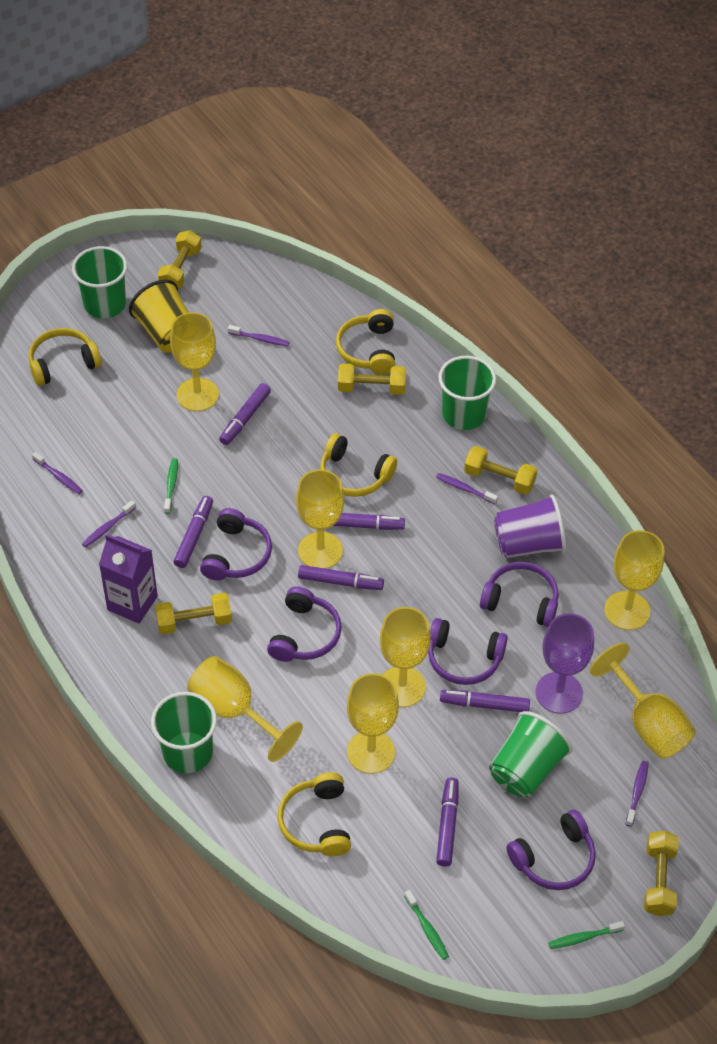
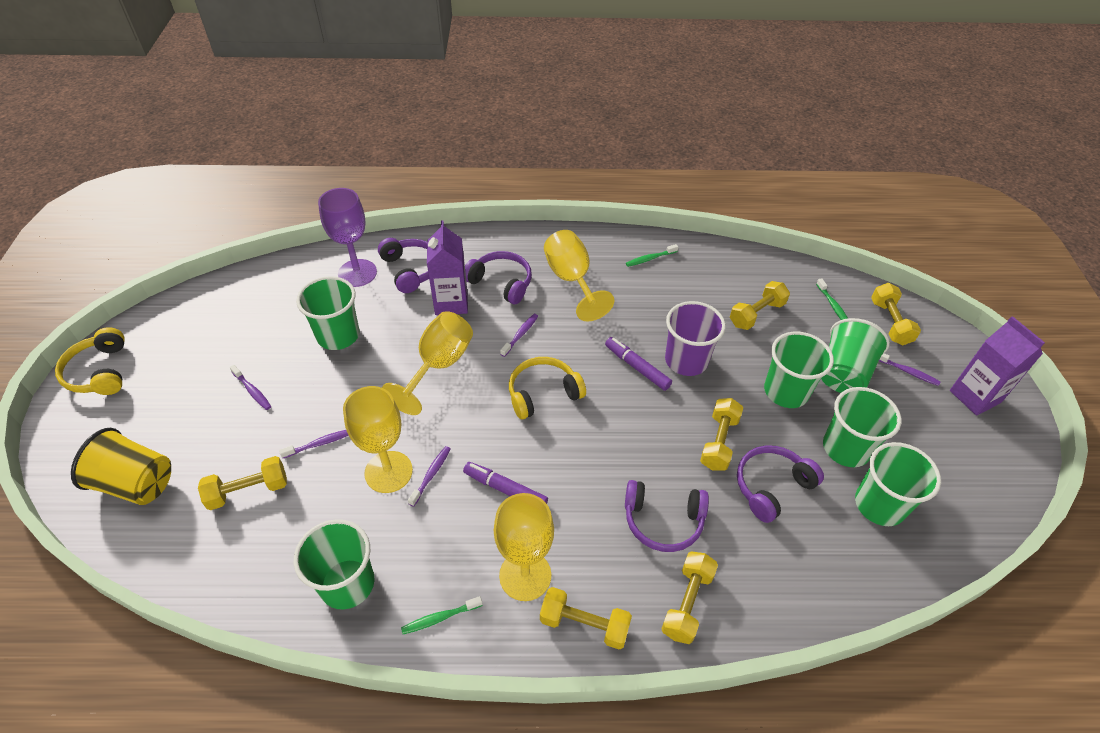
green cup: 4 -> 6
purple carton: 1 -> 2
purple headphones: 5 -> 4
purple marker: 6 -> 2
yellow dumbbell: 5 -> 6
yellow goblet: 7 -> 4
yellow headphones: 4 -> 2

